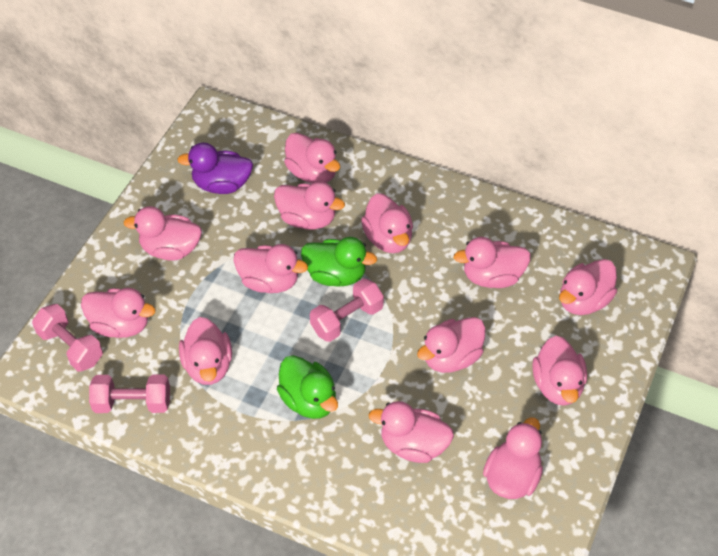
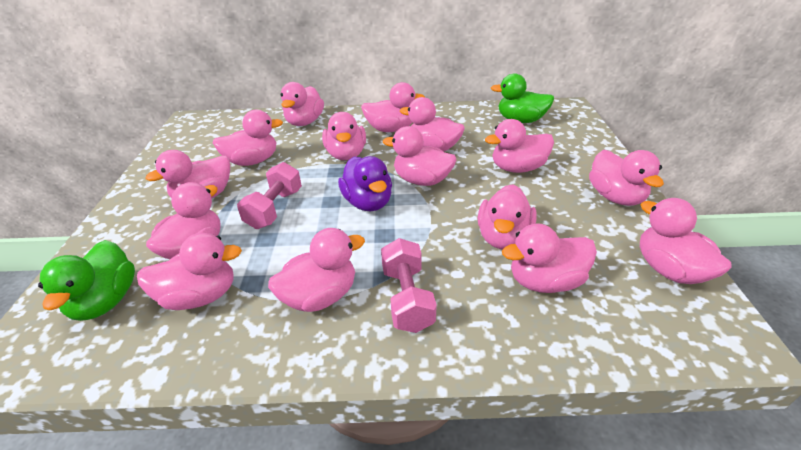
pink duck: 13 -> 15
pink dumbbell: 3 -> 2

